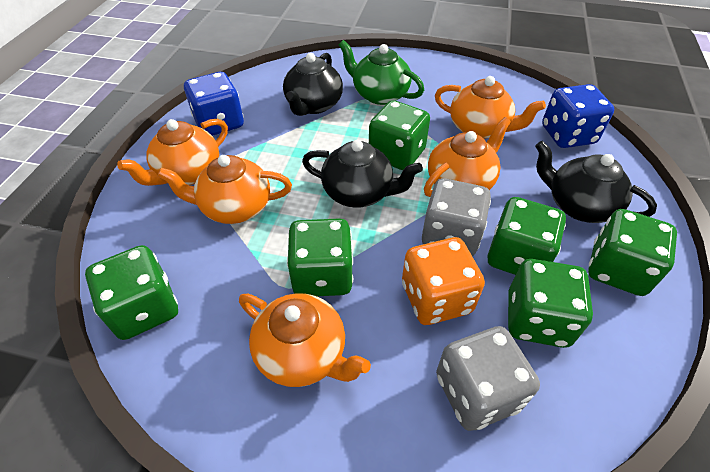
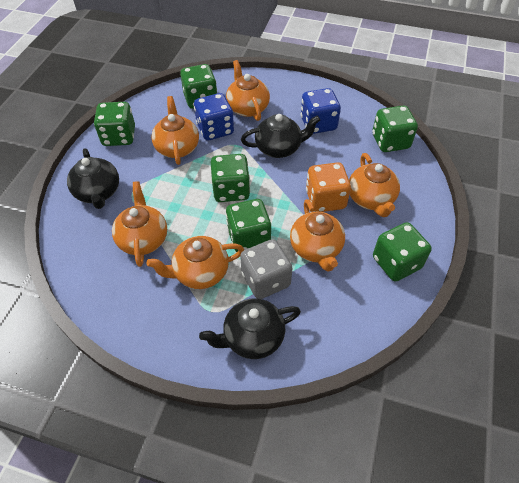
green teapot: 1 -> 0
grey dice: 2 -> 1
orange teapot: 5 -> 6

